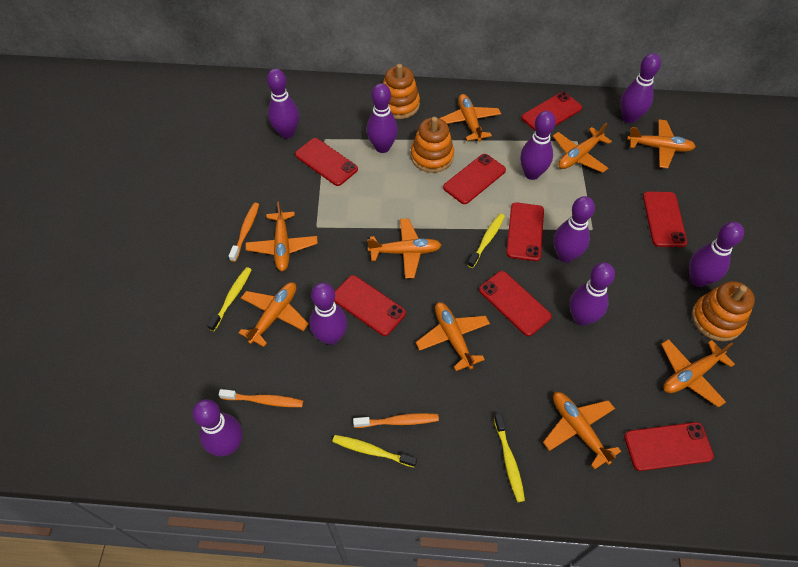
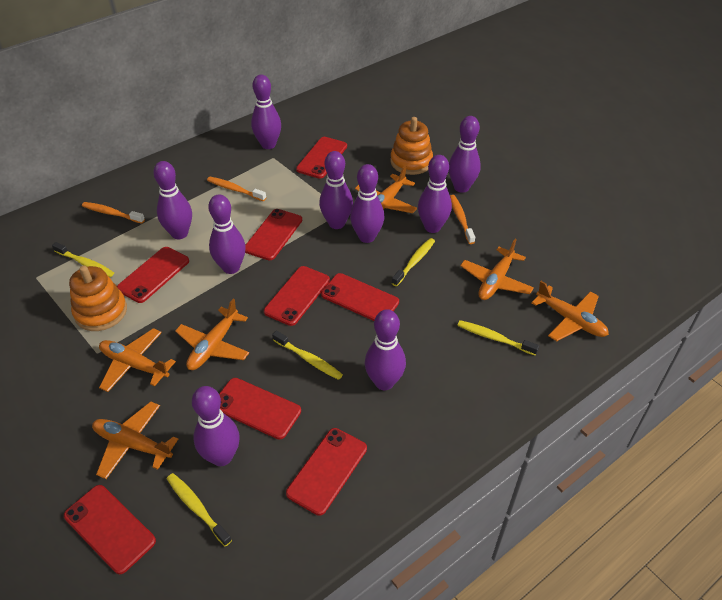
orange plane: 9 -> 6
orange stacking toy: 3 -> 2
yellow toothbrush: 4 -> 5

